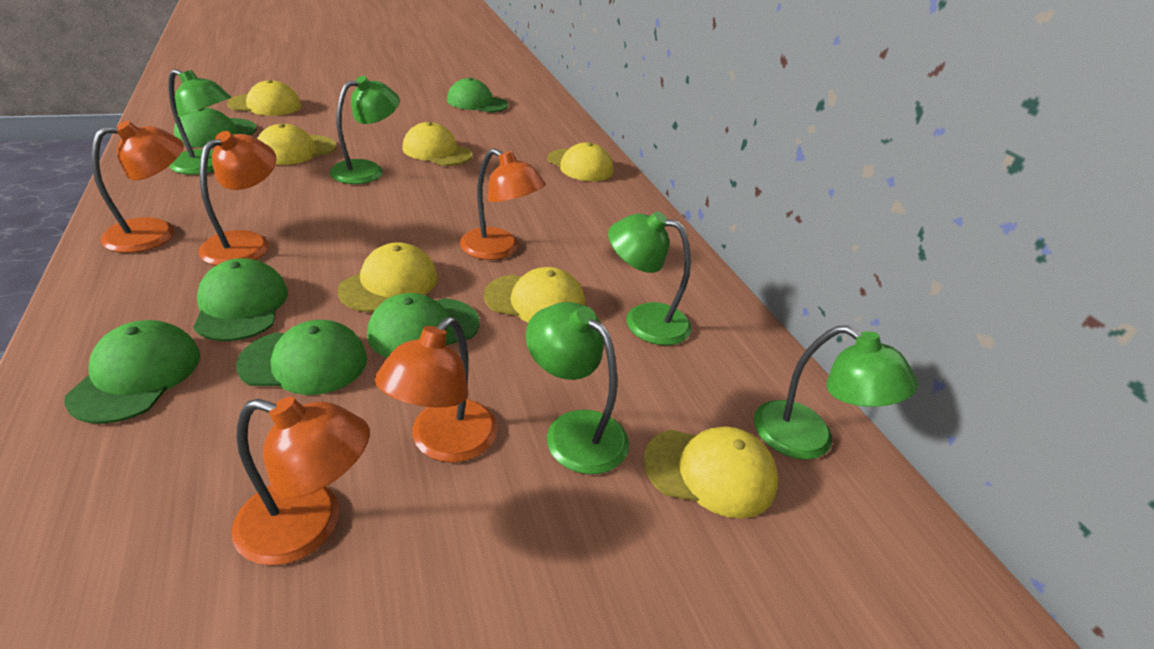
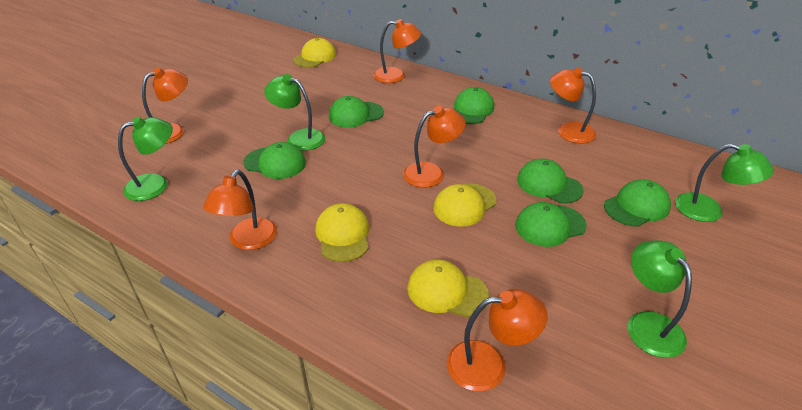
green lamp: 5 -> 4
orange lamp: 5 -> 6
yellow cap: 7 -> 4

